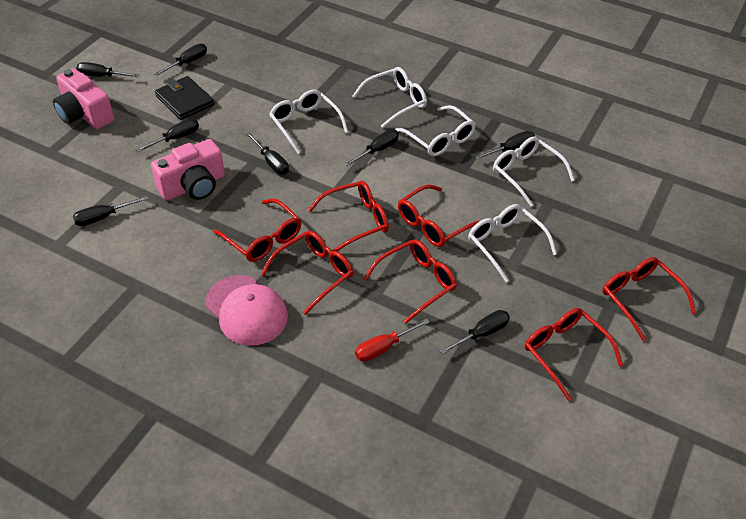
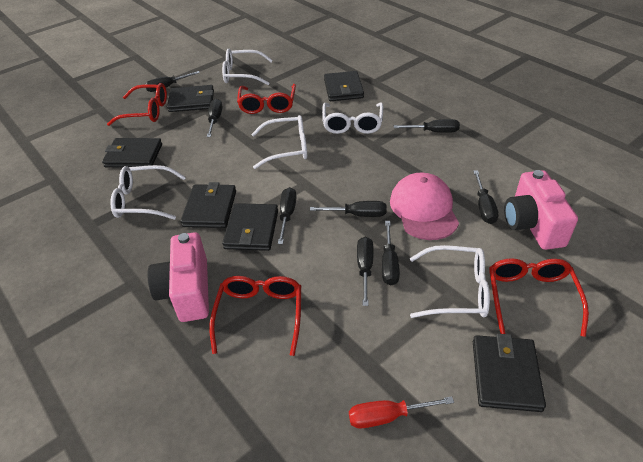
black wallet: 1 -> 6
red glasses: 7 -> 4

